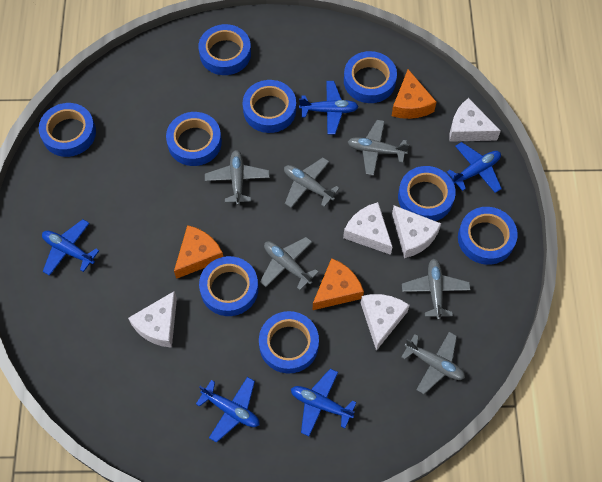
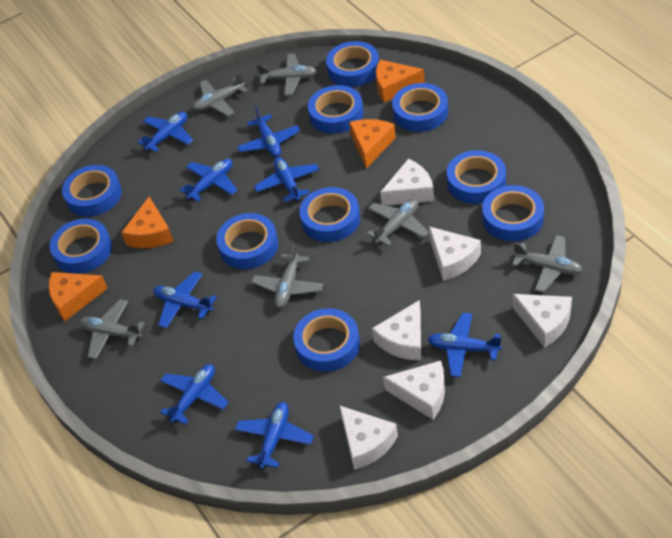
blue plane: 5 -> 8
blue tape: 9 -> 10
orange cheese: 3 -> 4
white cheese: 5 -> 6

